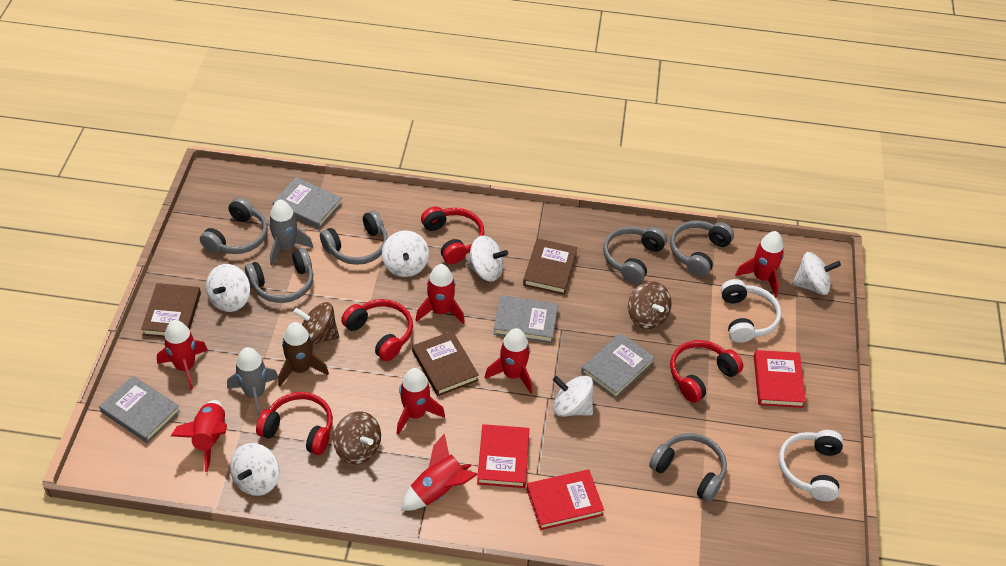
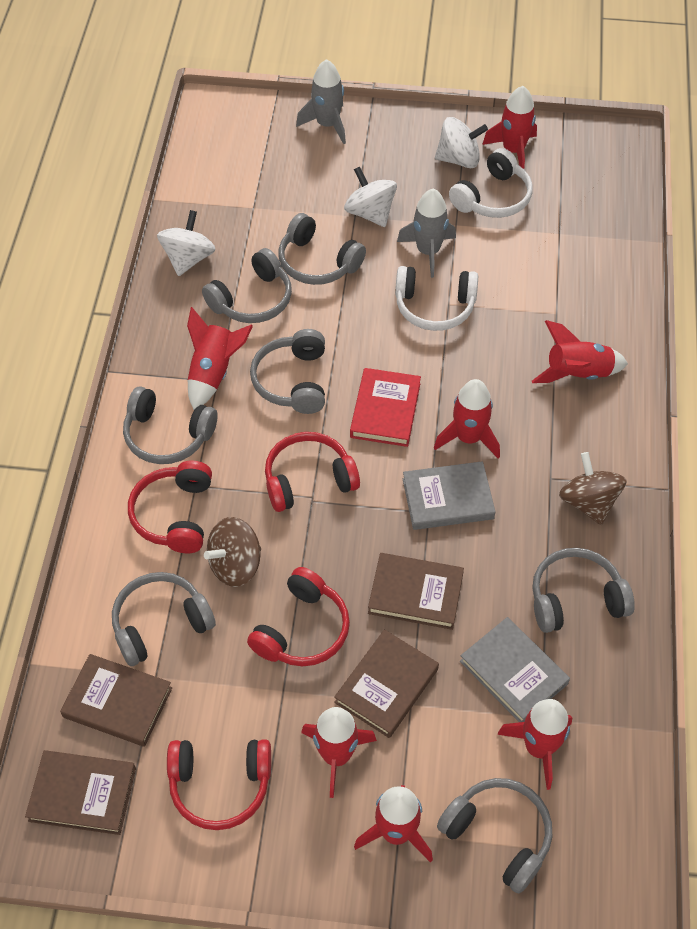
brown book: 3 -> 4
brown rocket: 1 -> 0
brown spinning top: 3 -> 2
grey book: 4 -> 2
grey headphones: 6 -> 7
red book: 3 -> 1
white spinning top: 6 -> 3

